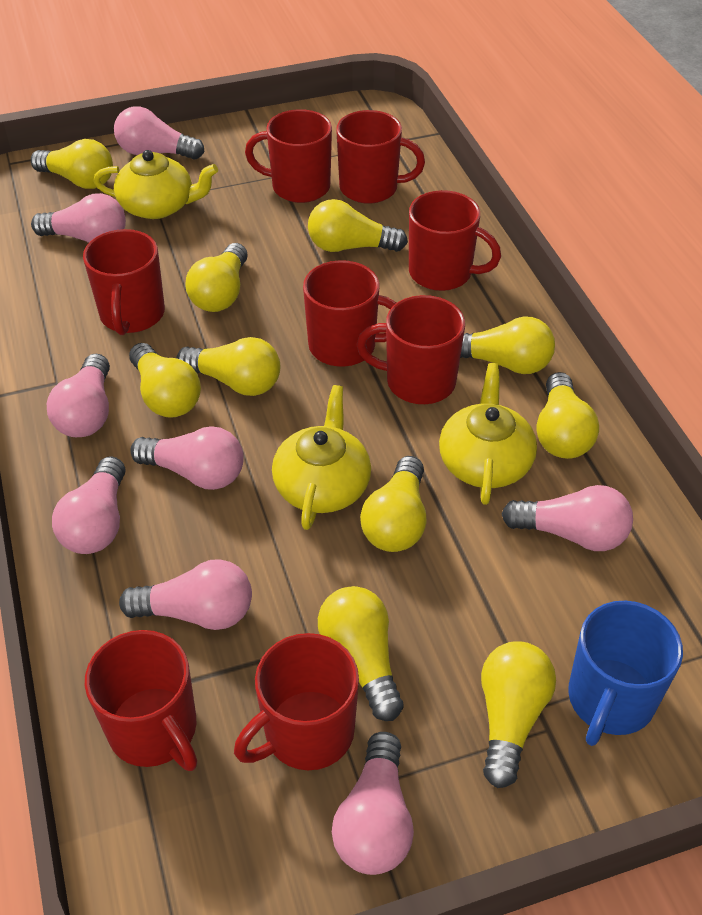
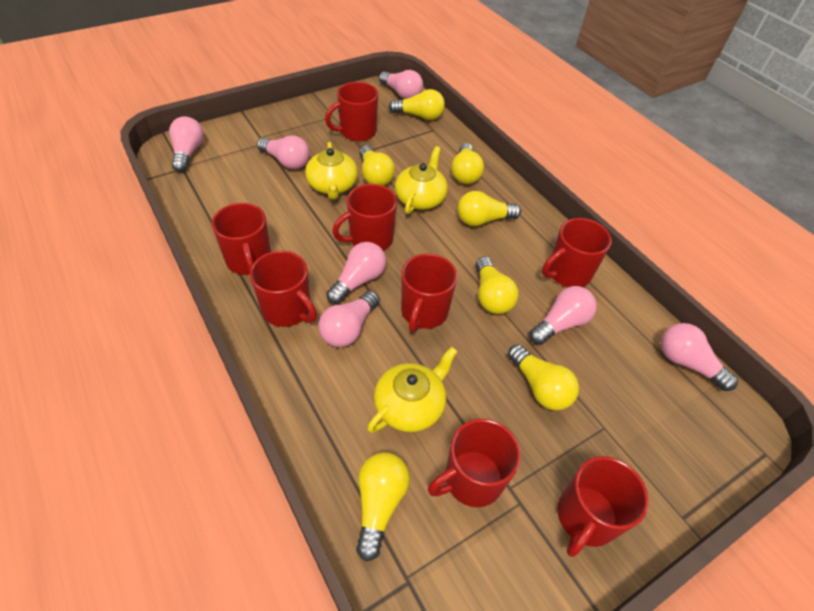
blue mug: 1 -> 0
pink light bulb: 8 -> 7
yellow light bulb: 10 -> 7

